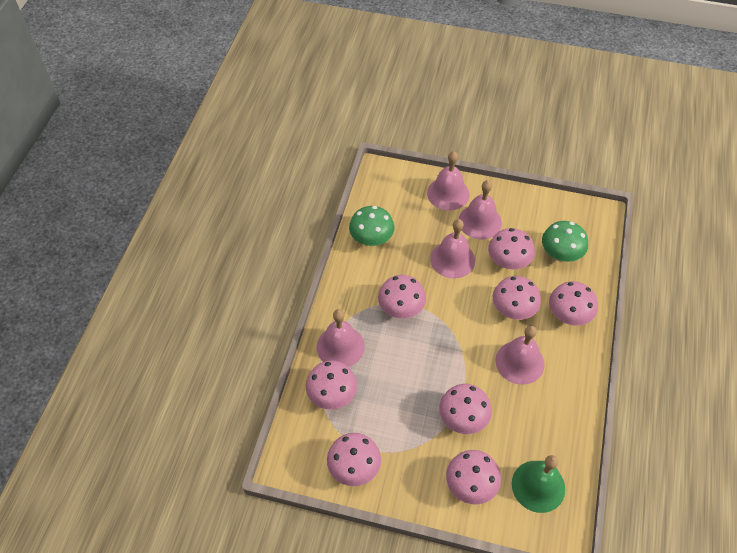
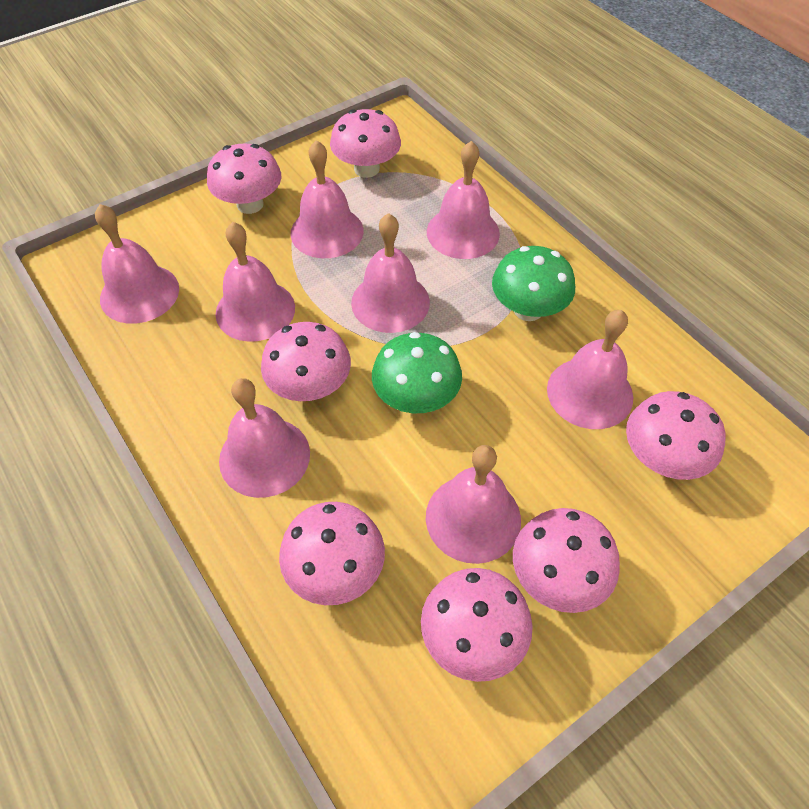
green bell: 1 -> 0
pink bell: 5 -> 8
pink mushroom: 8 -> 7

